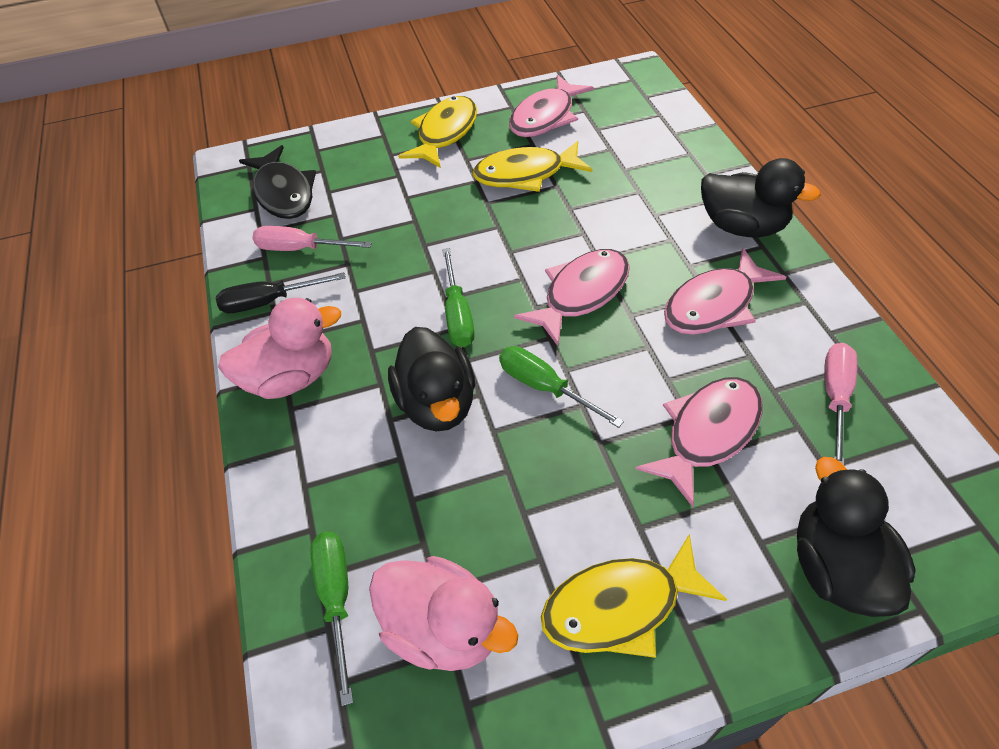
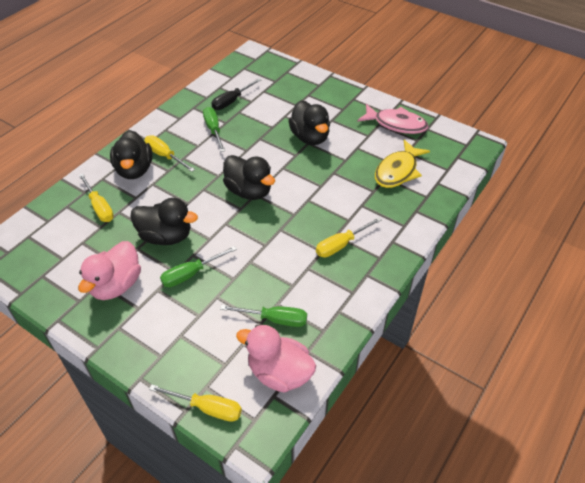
black duck: 3 -> 4
black fish: 1 -> 0
pink fish: 4 -> 1
pink screwdriver: 2 -> 0
yellow fish: 3 -> 1
yellow screwdriver: 0 -> 4

